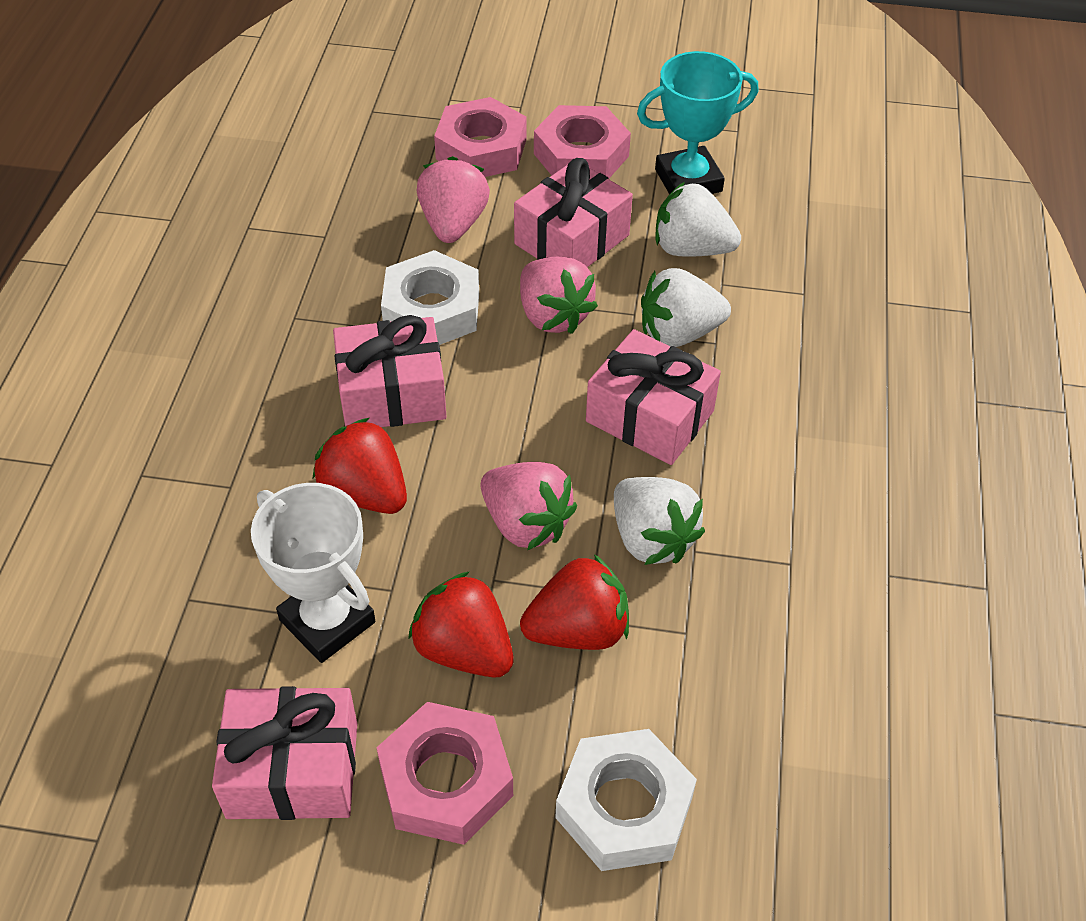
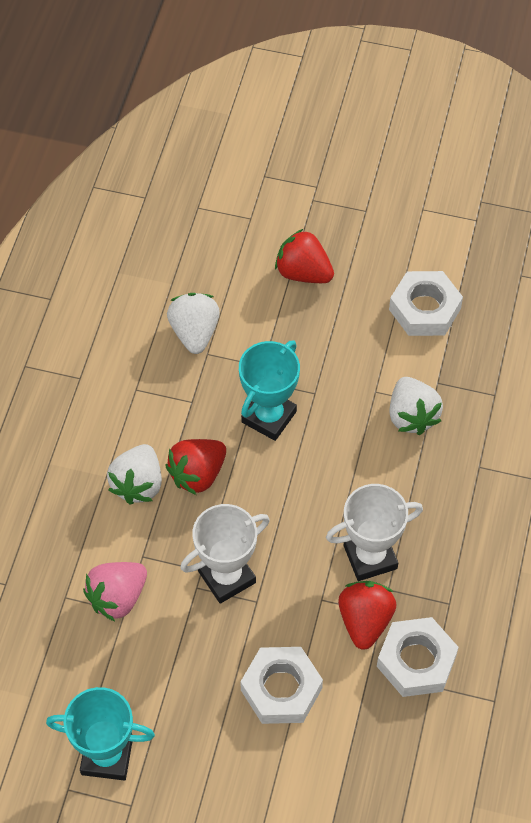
pink gift: 4 -> 0
pink nut: 3 -> 0
pink strawberry: 3 -> 1
turquoise trophy: 1 -> 2
white nut: 2 -> 3
white trophy: 1 -> 2

